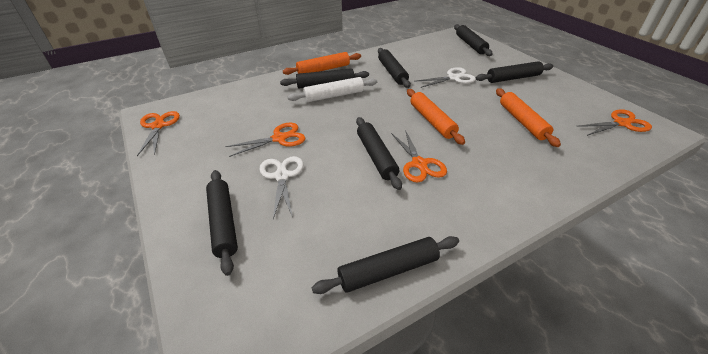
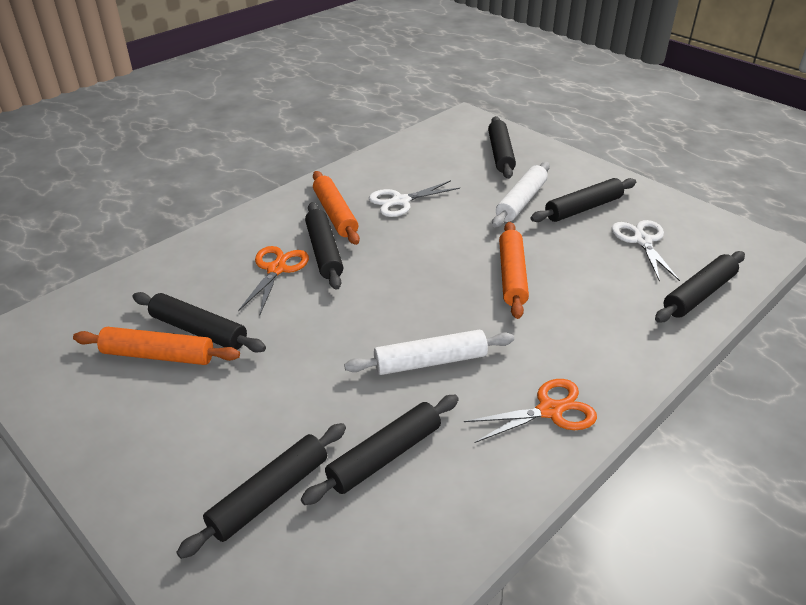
orange scissors: 4 -> 2
white rolling pin: 1 -> 2

